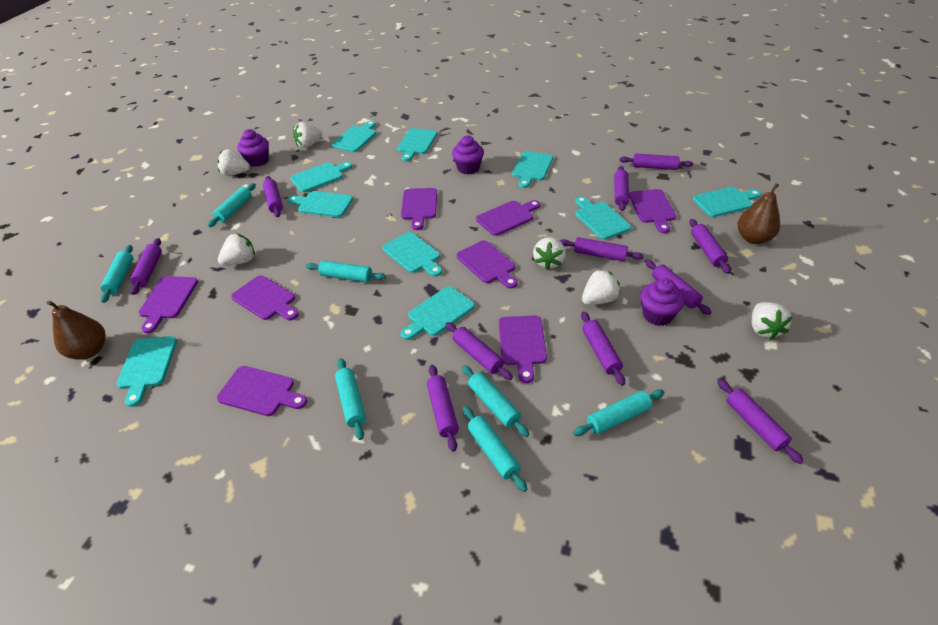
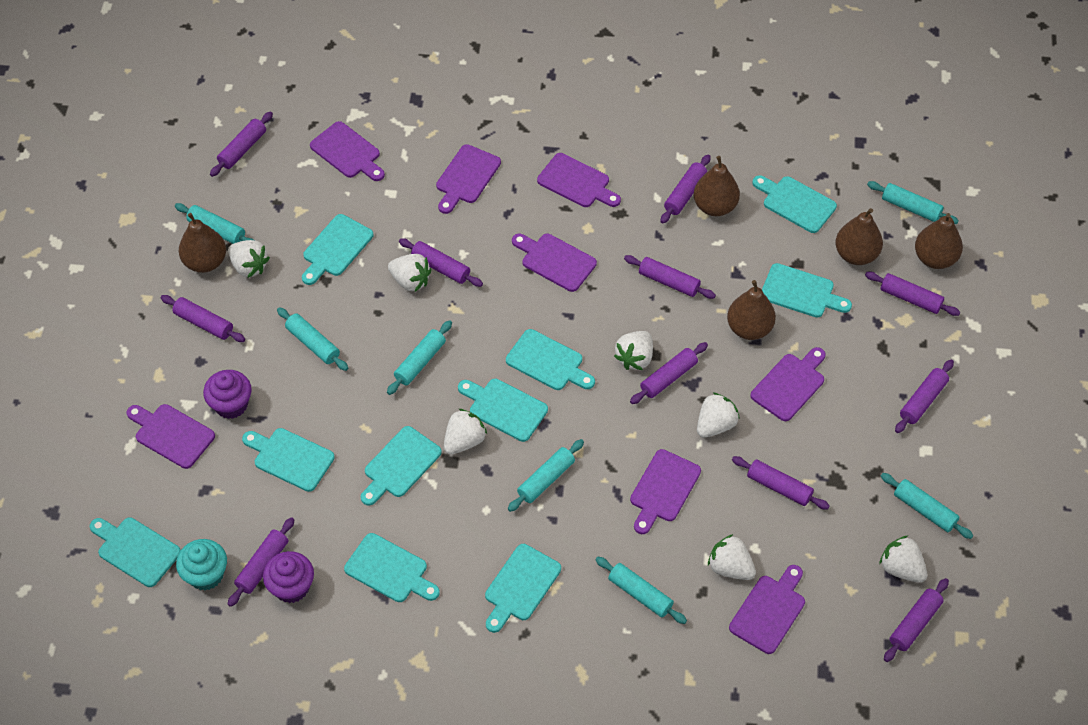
brown pear: 2 -> 5
purple cupcake: 3 -> 2
turquoise cupcake: 0 -> 1
white strawberry: 6 -> 7

